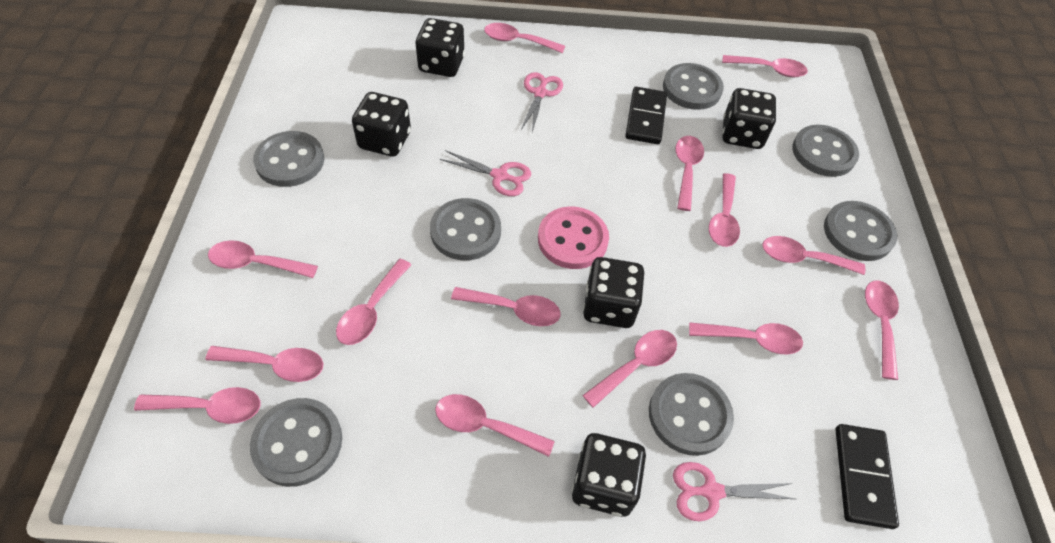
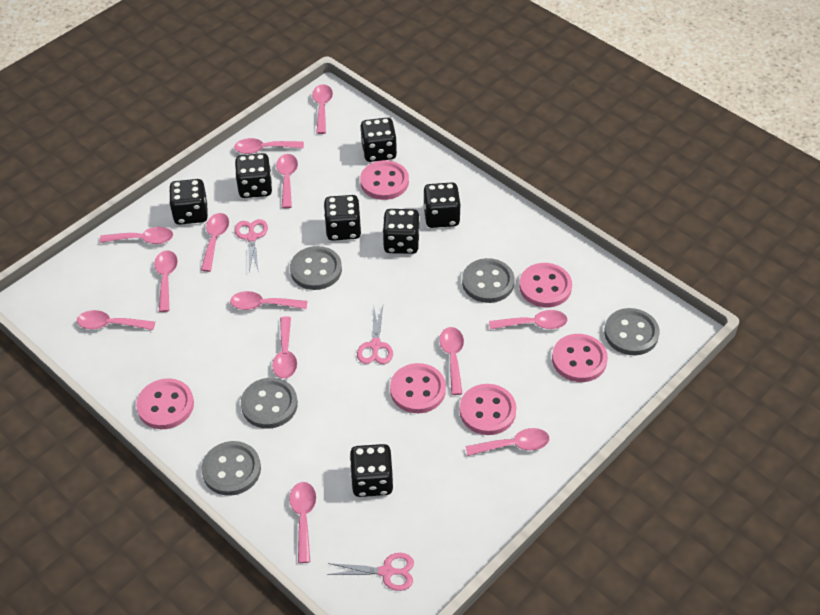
black dice: 5 -> 7
black domino: 2 -> 0
grey button: 7 -> 5
pink button: 1 -> 6
pink spoon: 14 -> 13

